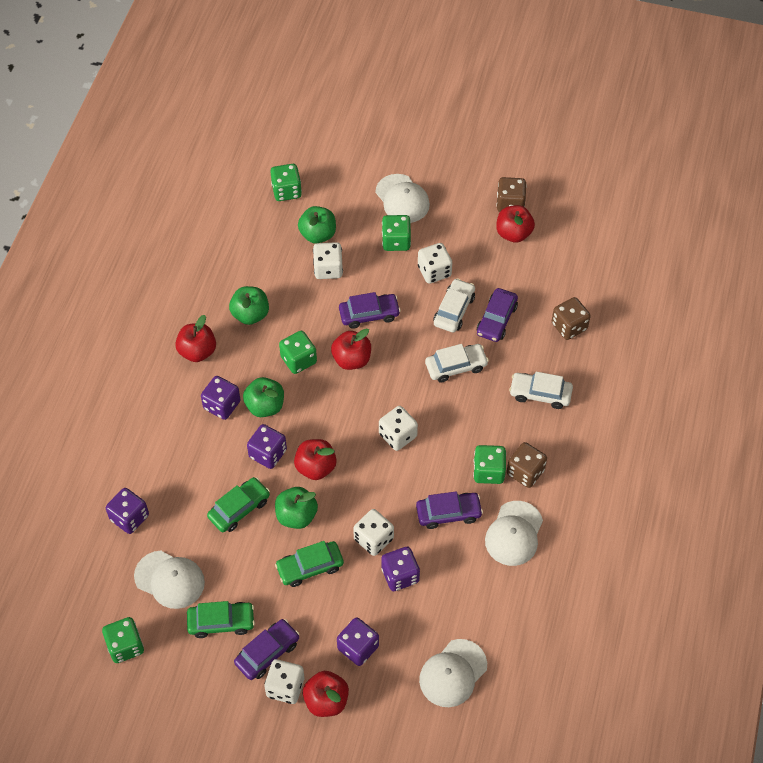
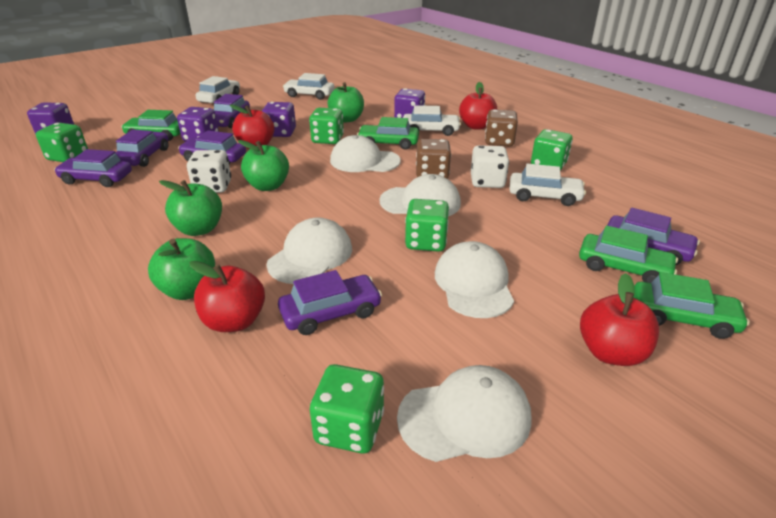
brown dice: 3 -> 2
green car: 3 -> 4
purple car: 4 -> 6
purple dice: 5 -> 4
red apple: 5 -> 4
white cap: 4 -> 5
white car: 3 -> 4
white dice: 5 -> 2

